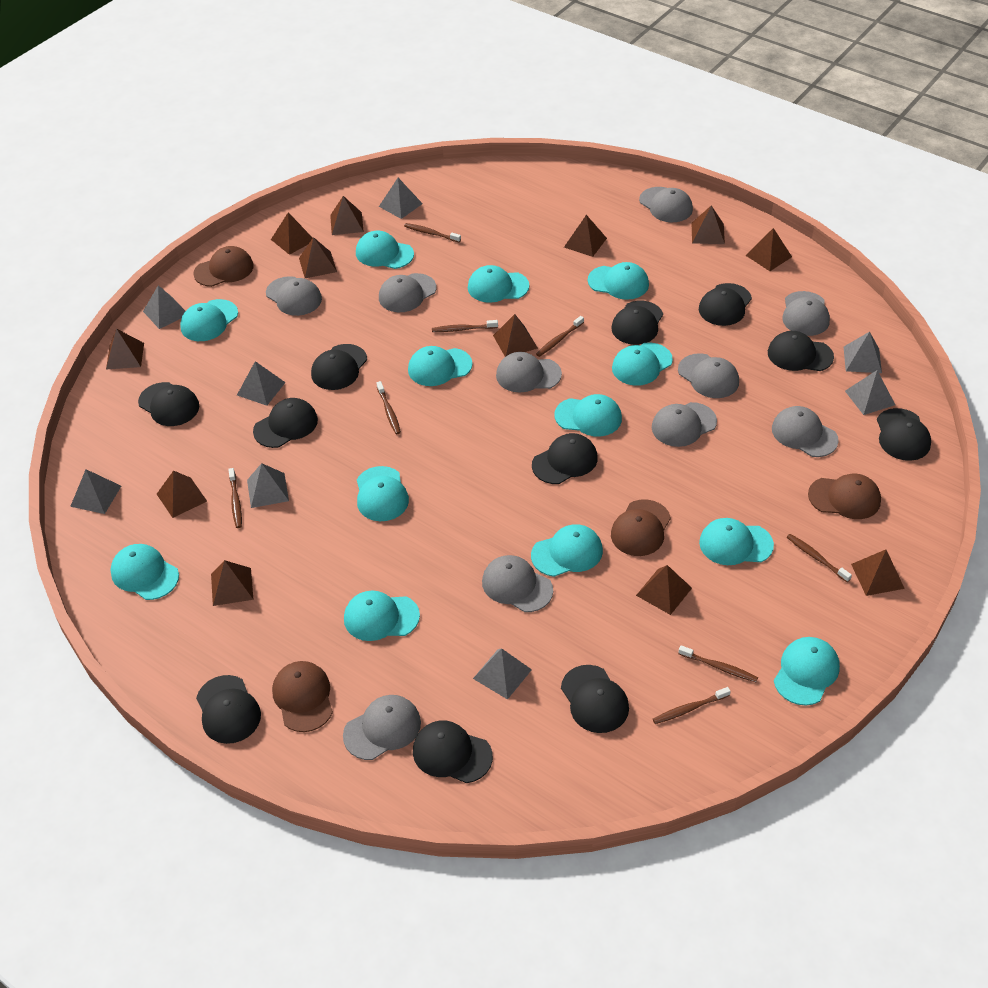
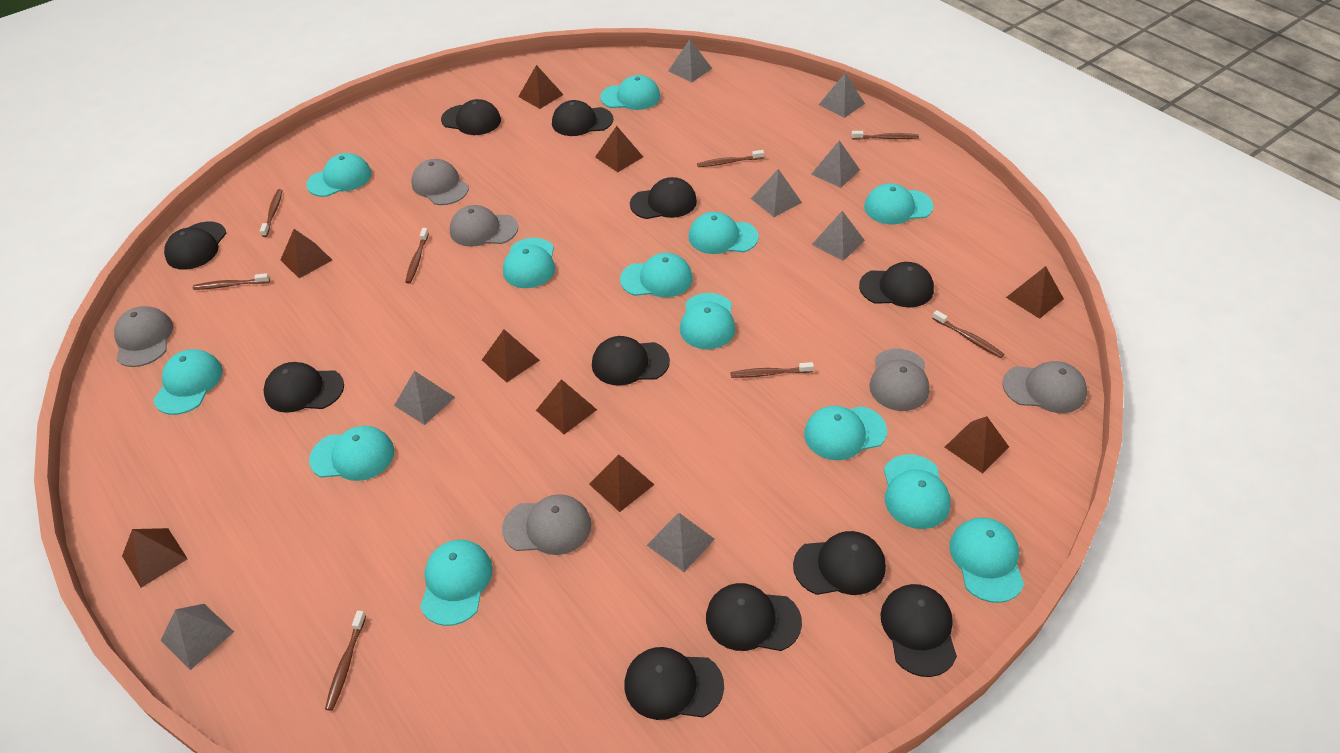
brown cap: 4 -> 0
brown pyramid: 12 -> 9
grey cap: 10 -> 6

